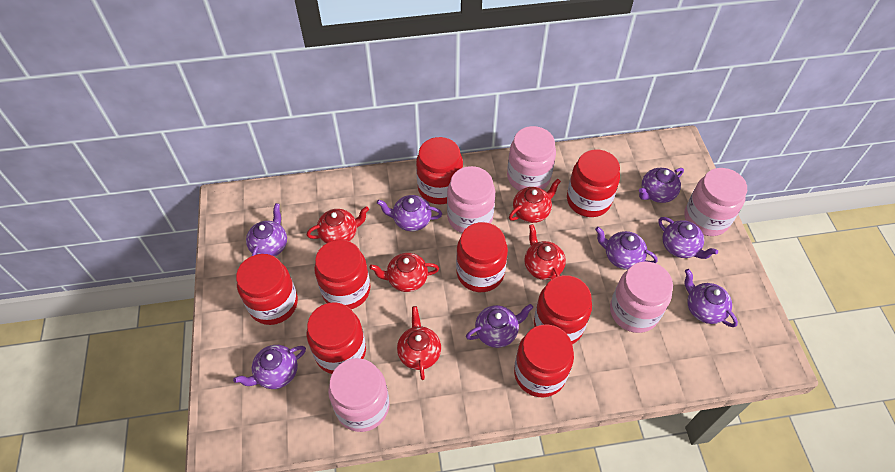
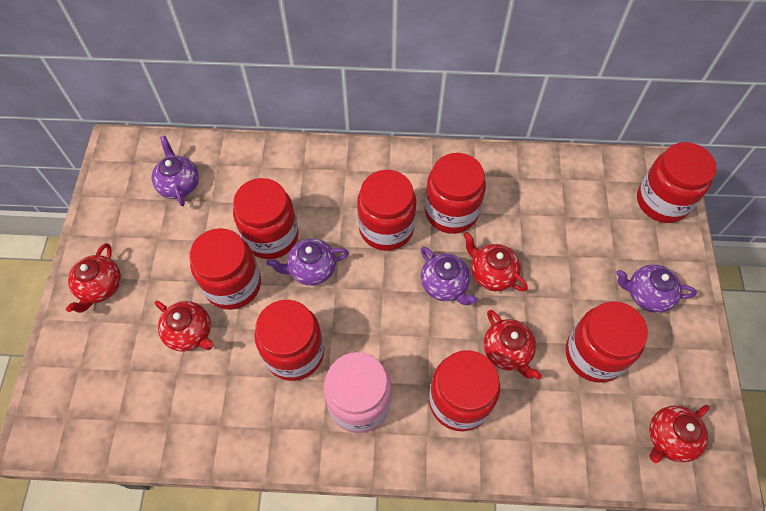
pink jar: 5 -> 1
purple teapot: 8 -> 4

